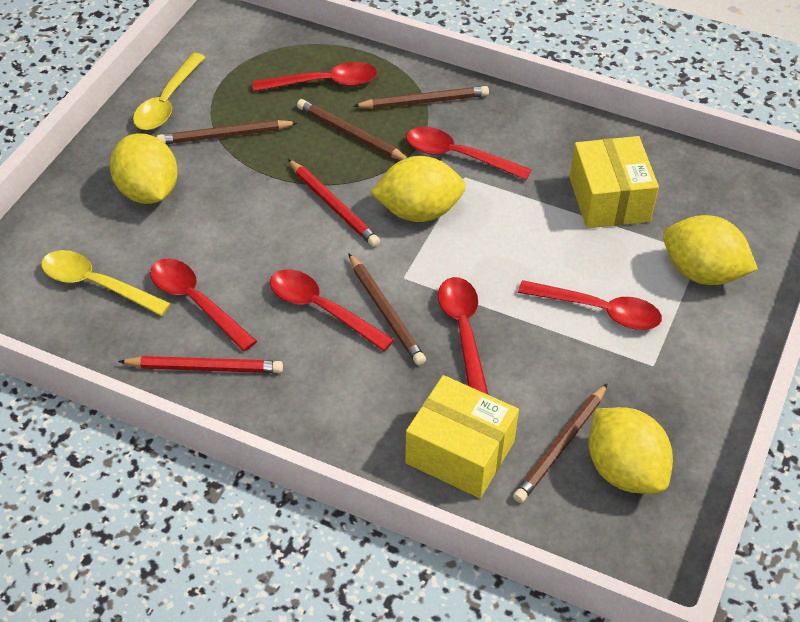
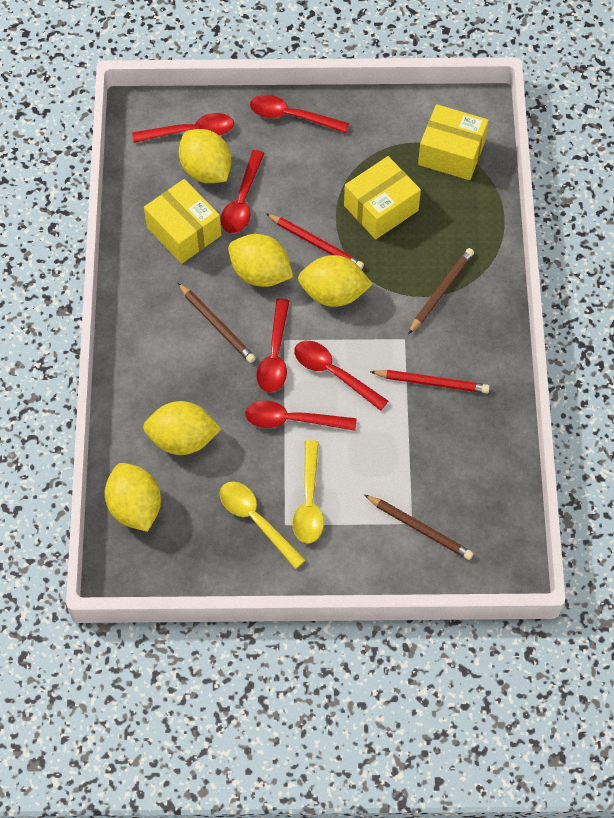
brown pencil: 5 -> 3
yellow box: 2 -> 3
yellow lemon: 4 -> 5

